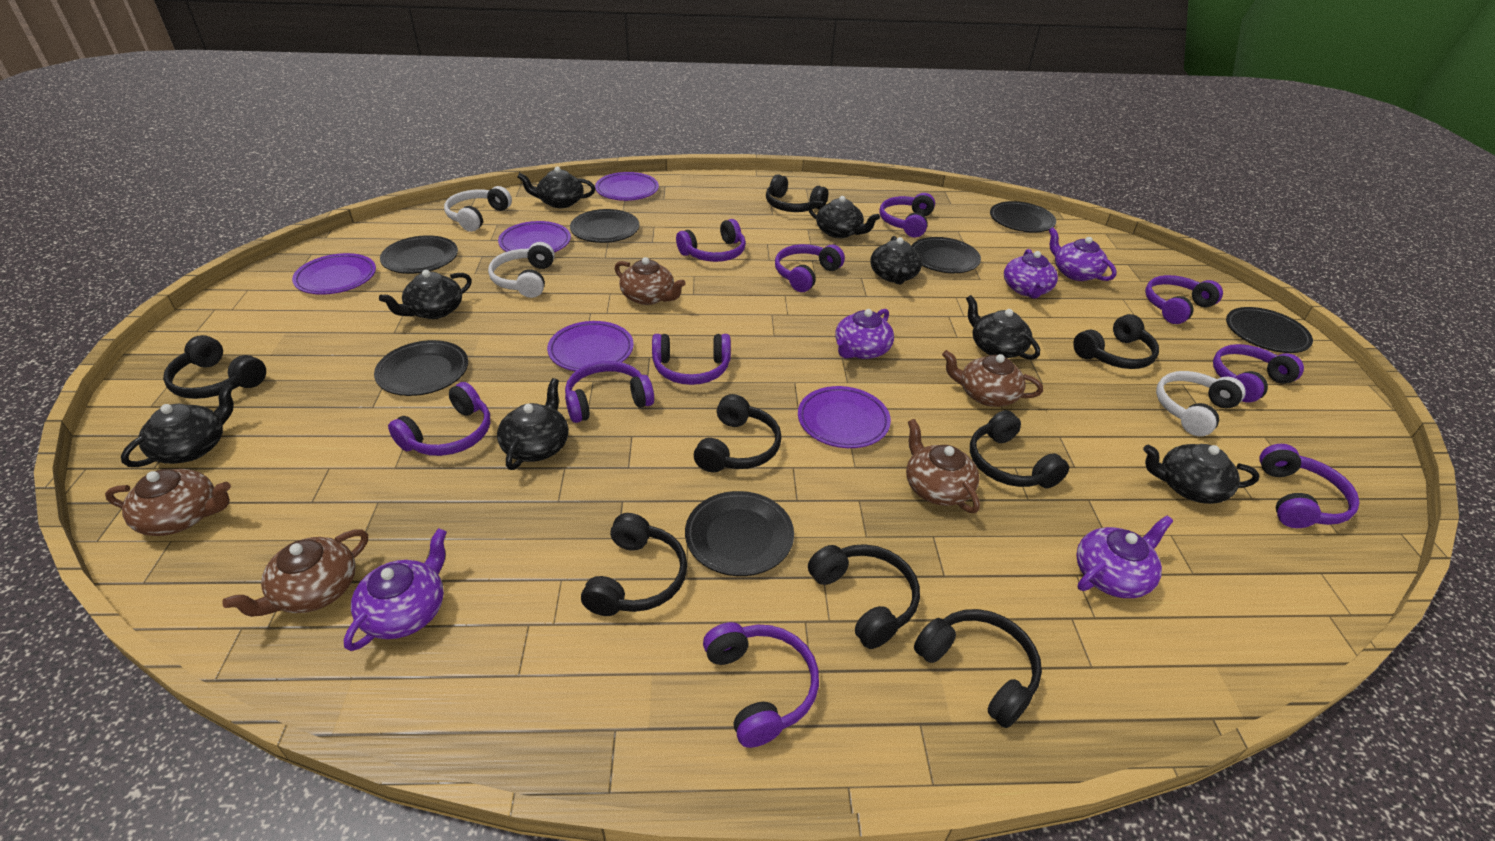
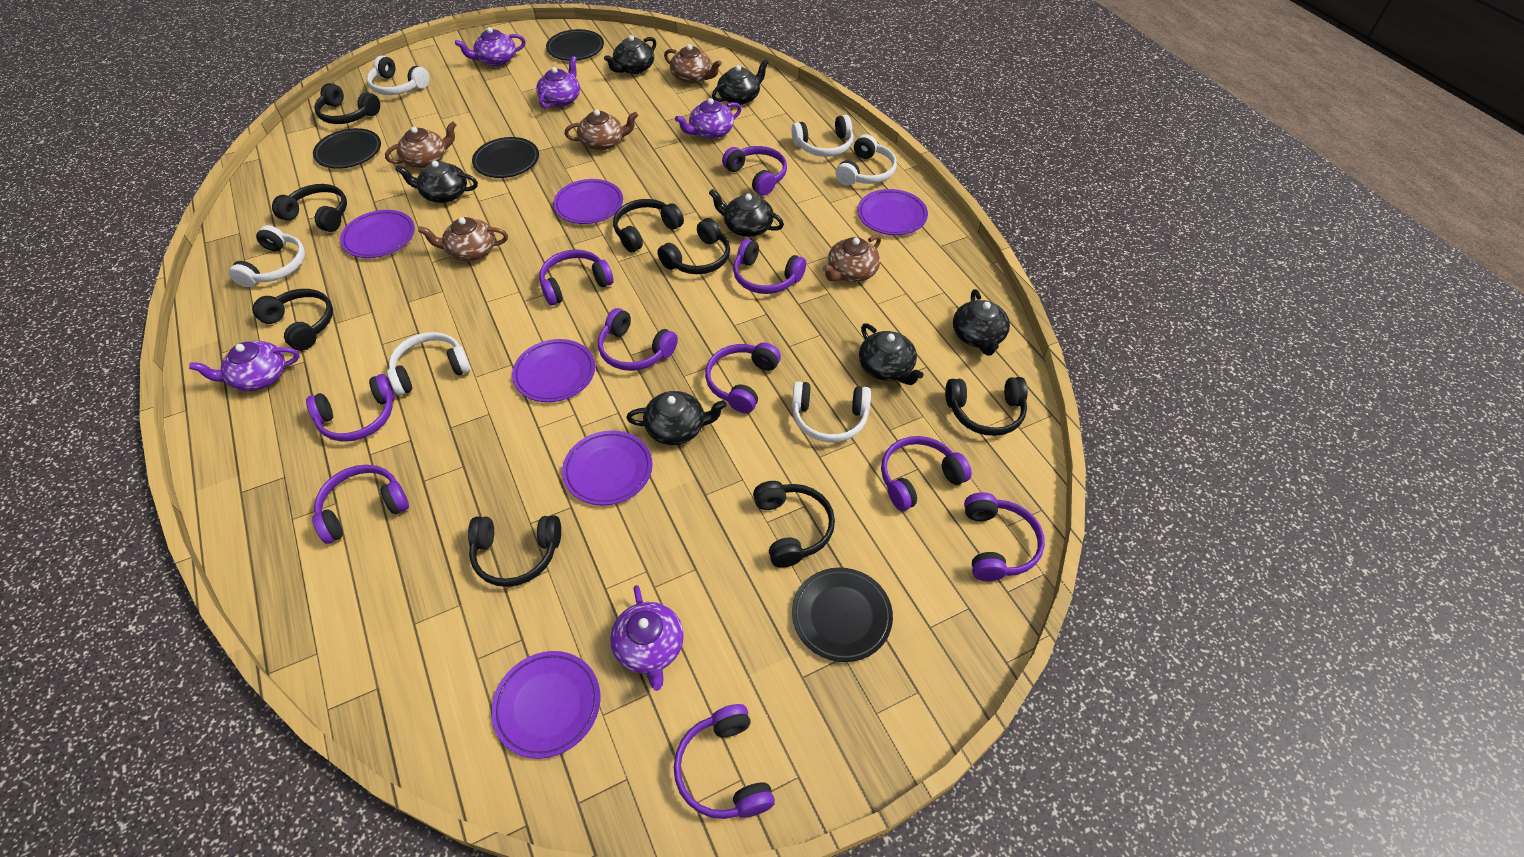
black plate: 7 -> 4
black teapot: 8 -> 7
purple plate: 5 -> 6
white headphones: 3 -> 6

